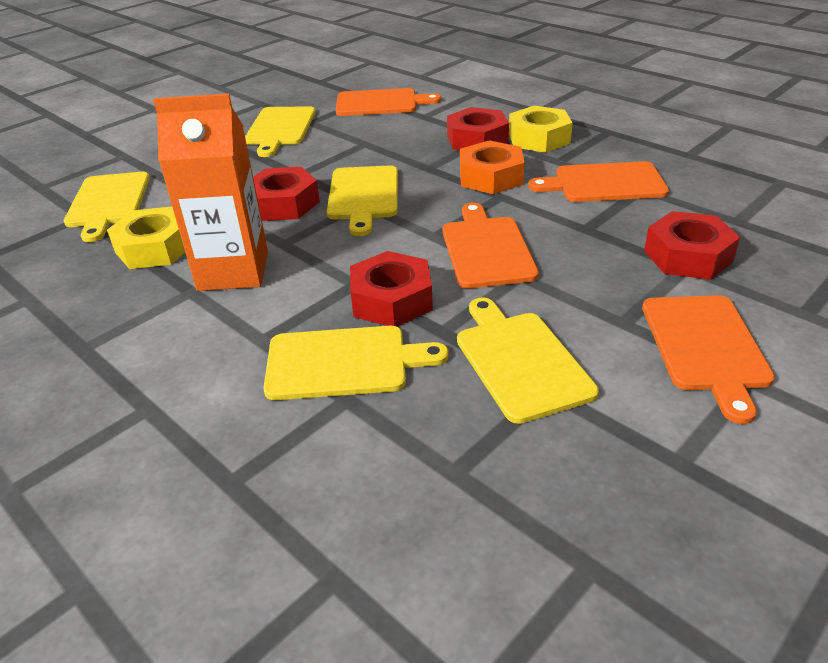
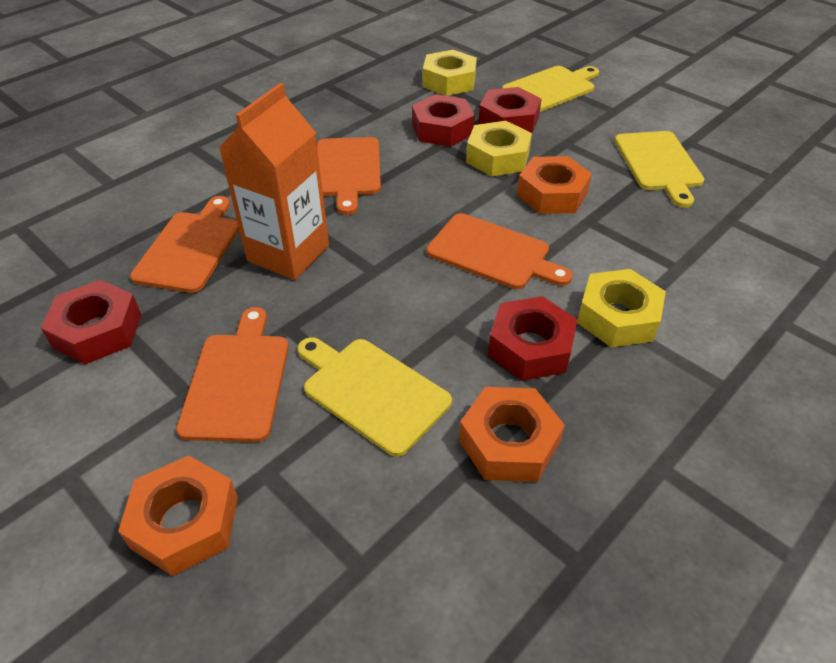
orange nut: 1 -> 3
yellow cutting board: 5 -> 3
yellow nut: 2 -> 3

